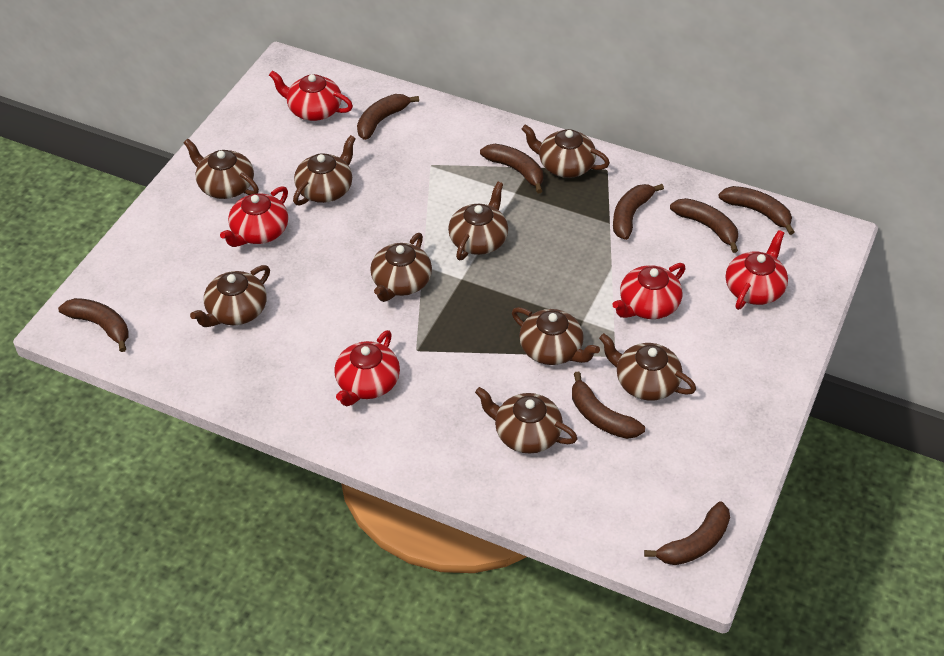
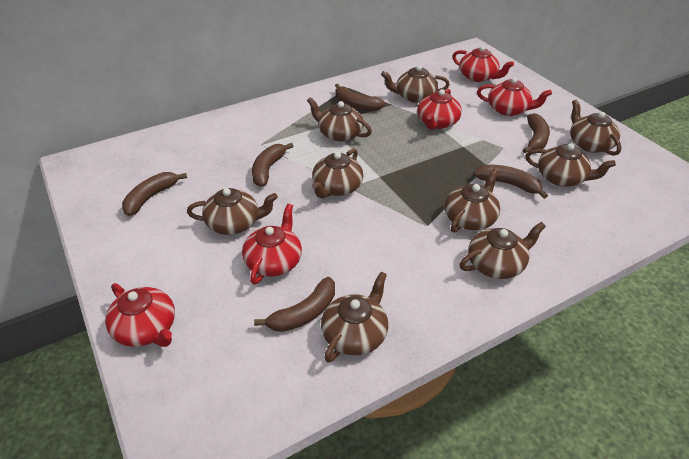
brown banana: 8 -> 6

